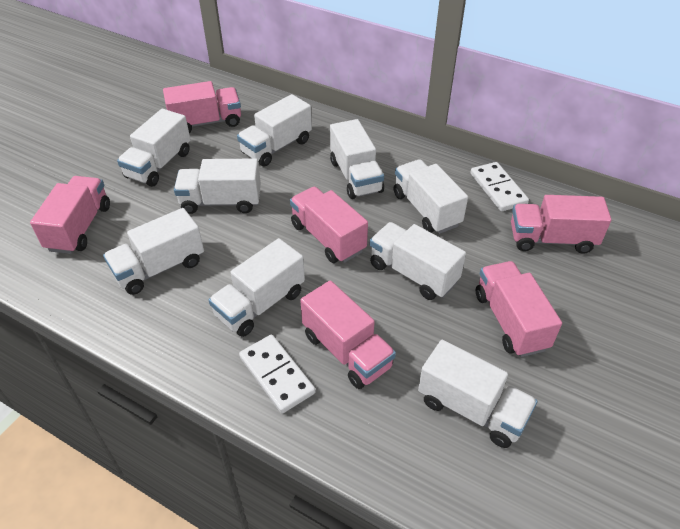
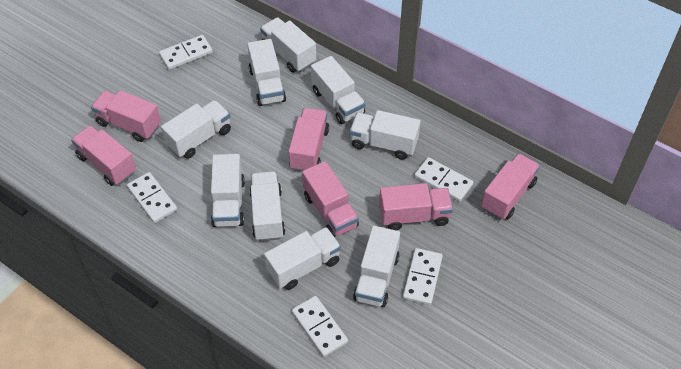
white domino: 2 -> 5

